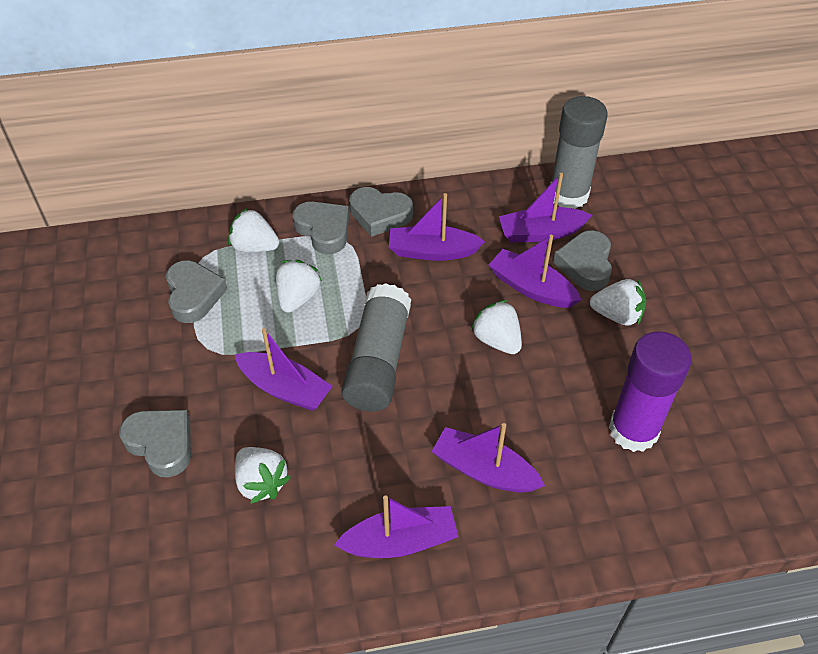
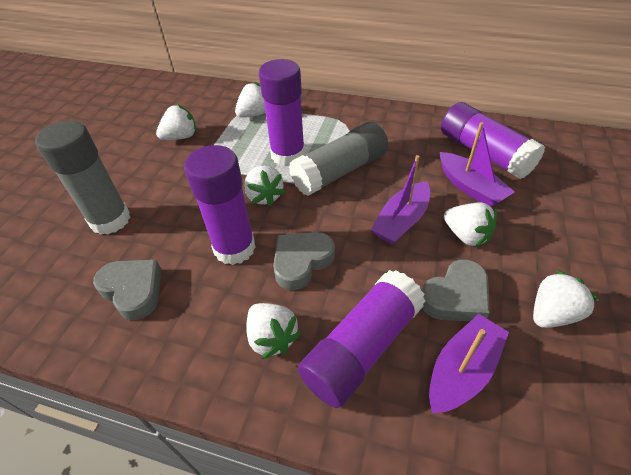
grey heart: 5 -> 3
purple boat: 6 -> 3
purple glue stick: 1 -> 4
white strawberry: 5 -> 6

